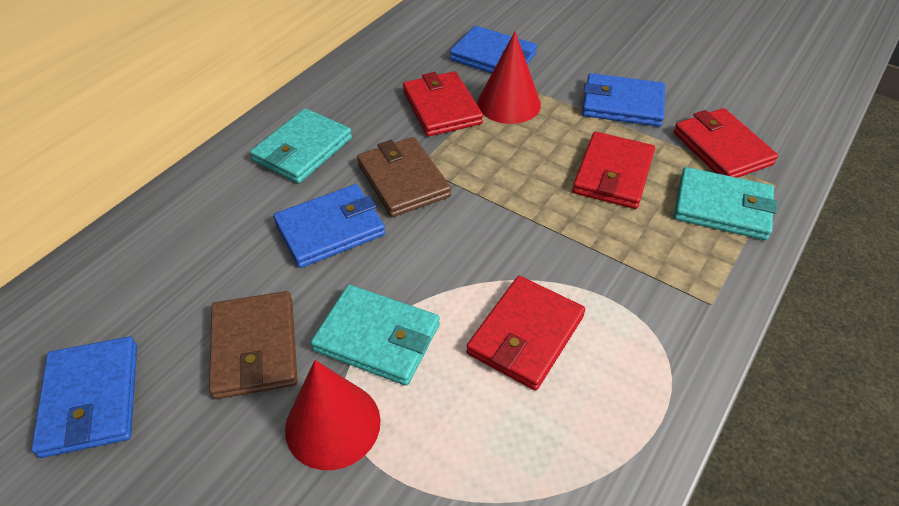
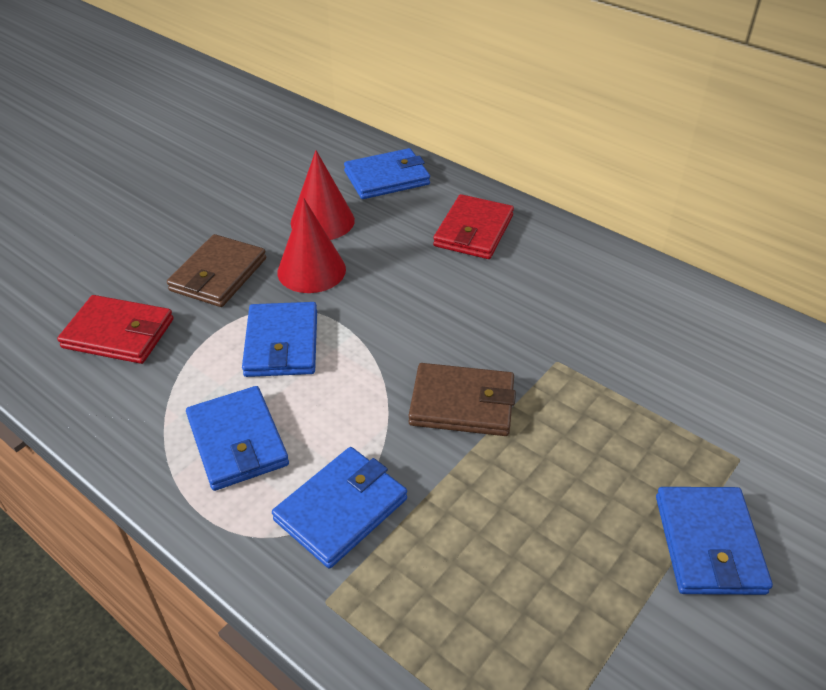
blue wallet: 4 -> 5
red wallet: 4 -> 2
turquoise wallet: 3 -> 0

